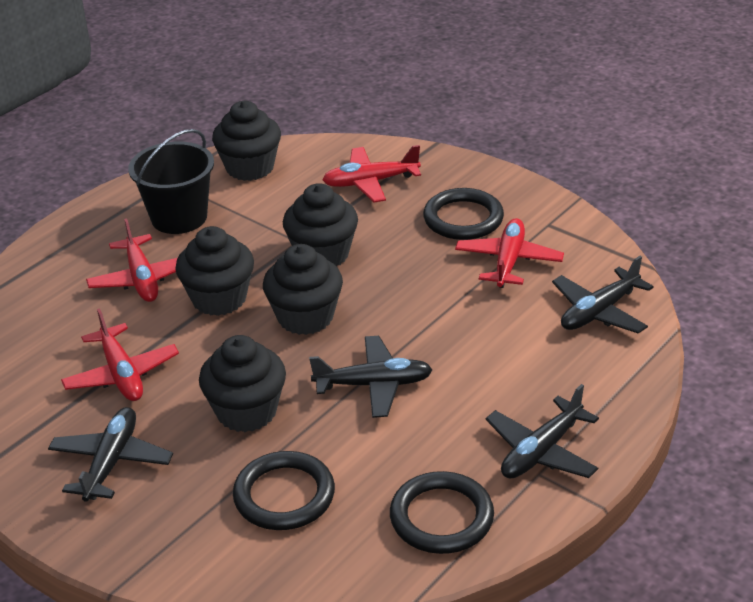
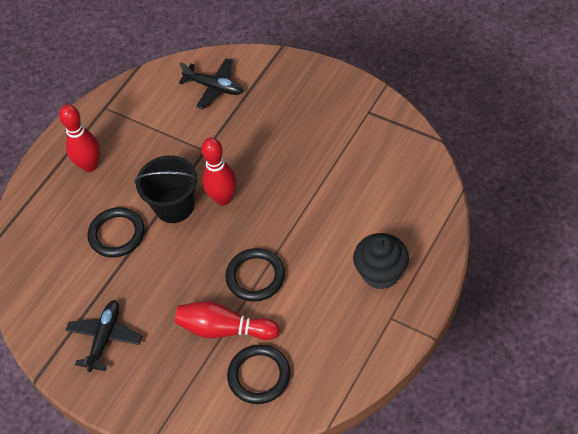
black cupcake: 5 -> 1
black plane: 4 -> 2
red bowling pin: 0 -> 3
red plane: 4 -> 0

